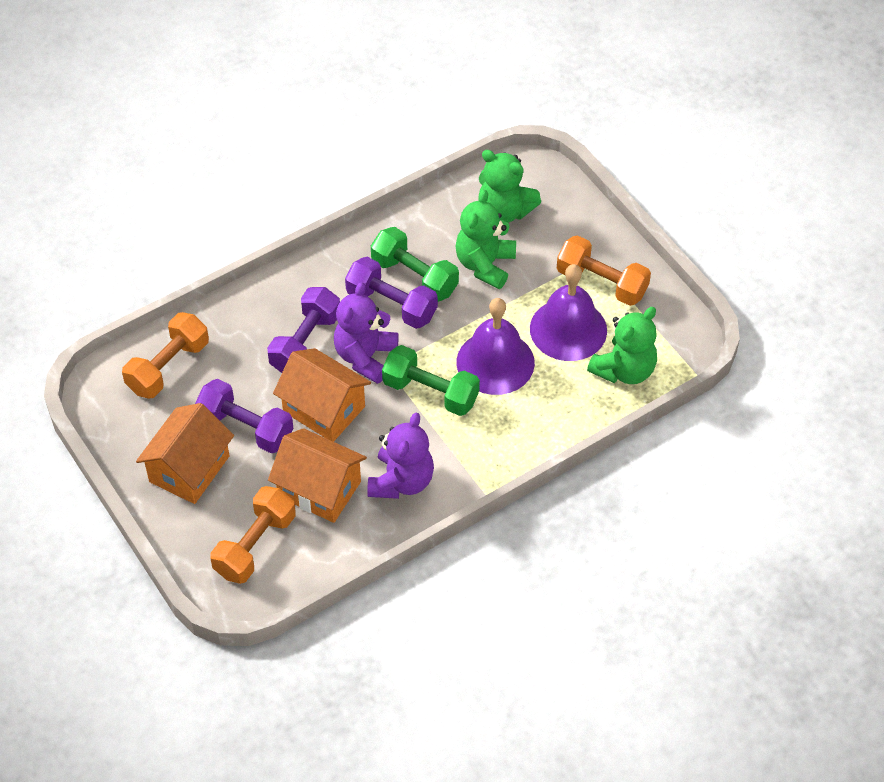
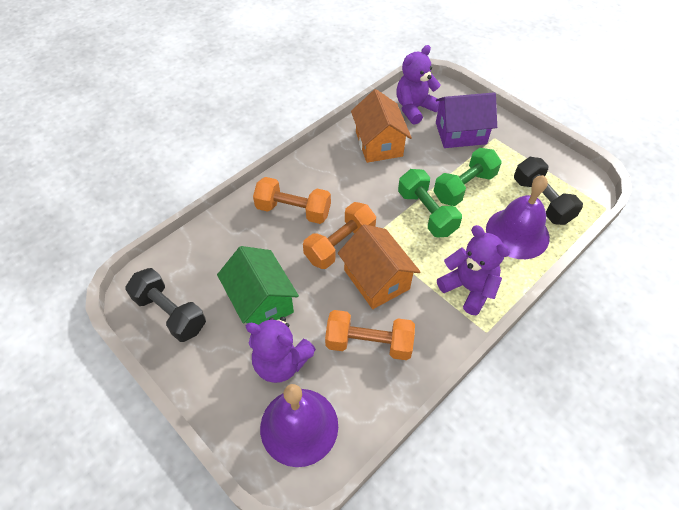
black dumbbell: 0 -> 2
green house: 0 -> 1
green teddy bear: 3 -> 0
orange house: 3 -> 2
purple dumbbell: 3 -> 0
purple house: 0 -> 1
purple teddy bear: 2 -> 3

